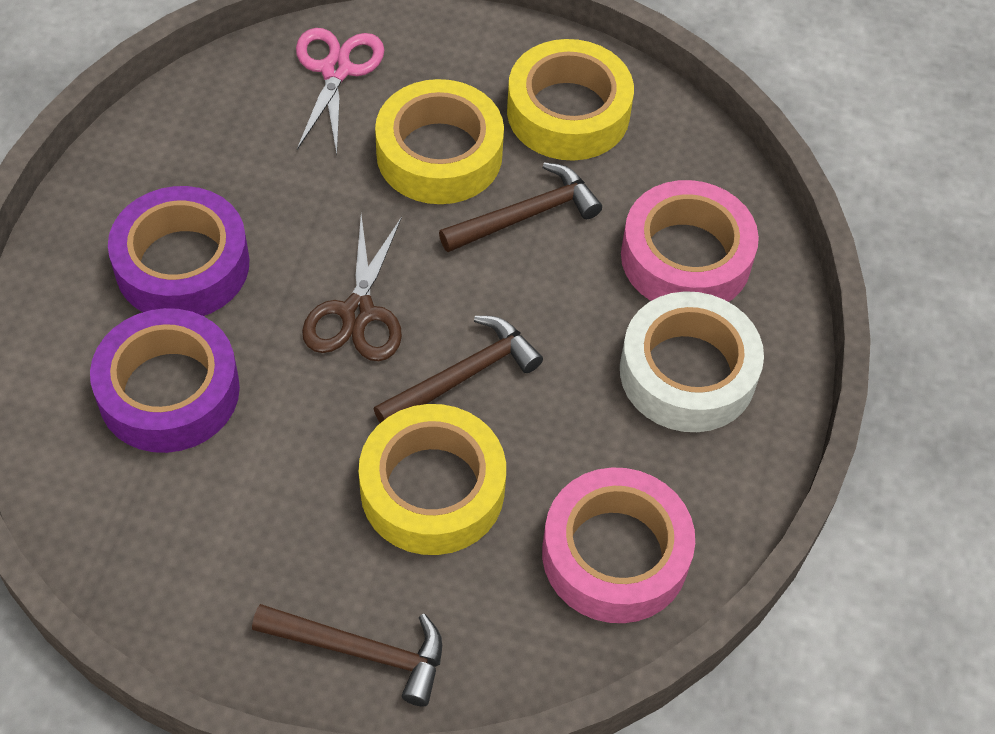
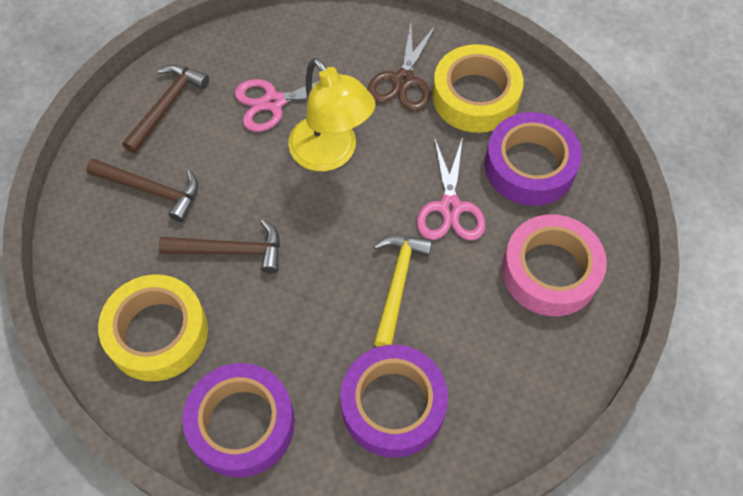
pink scissors: 1 -> 2
pink tape: 2 -> 1
purple tape: 2 -> 3
white tape: 1 -> 0
yellow hammer: 0 -> 1
yellow lamp: 0 -> 1
yellow tape: 3 -> 2

